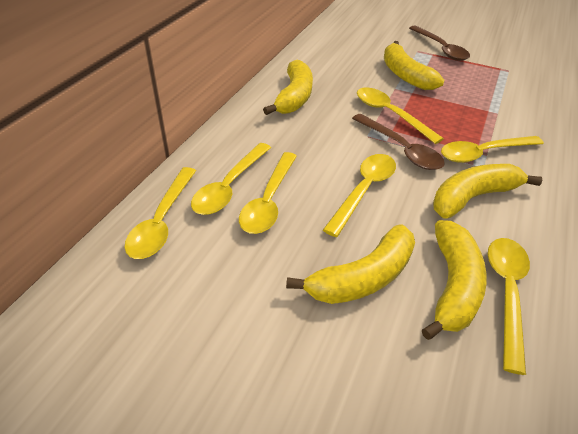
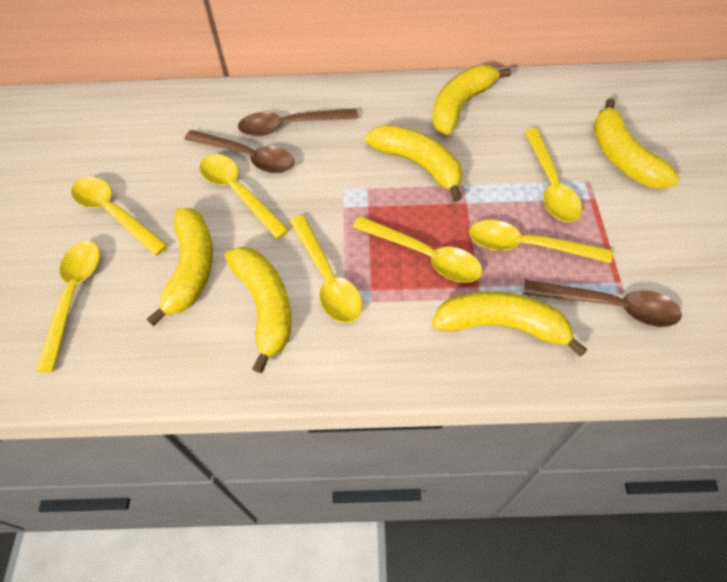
brown spoon: 2 -> 3
yellow banana: 5 -> 6

